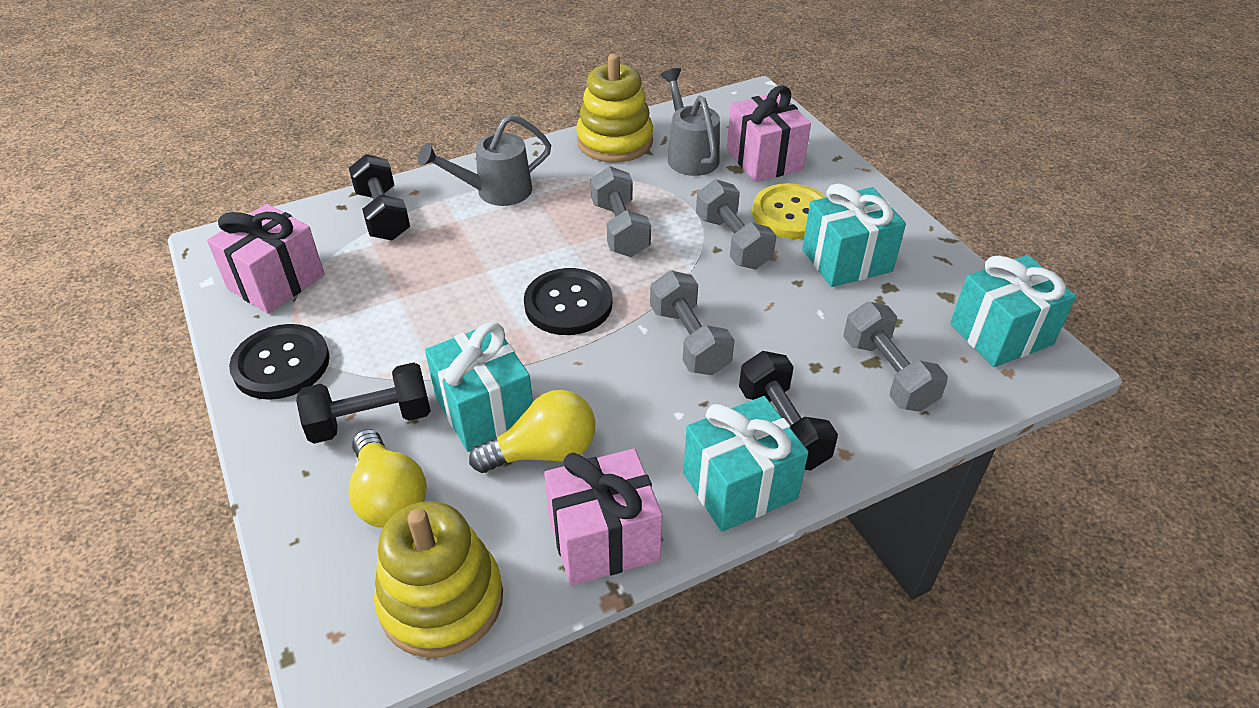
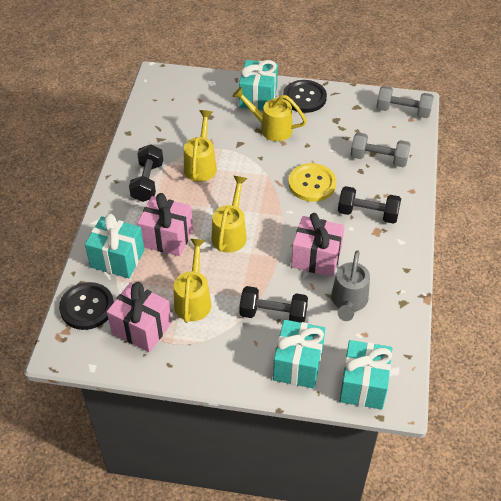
grey dumbbell: 4 -> 2
grey watering can: 2 -> 1
yellow light bulb: 2 -> 0
yellow stacking toy: 2 -> 0
yellow watering can: 0 -> 4

